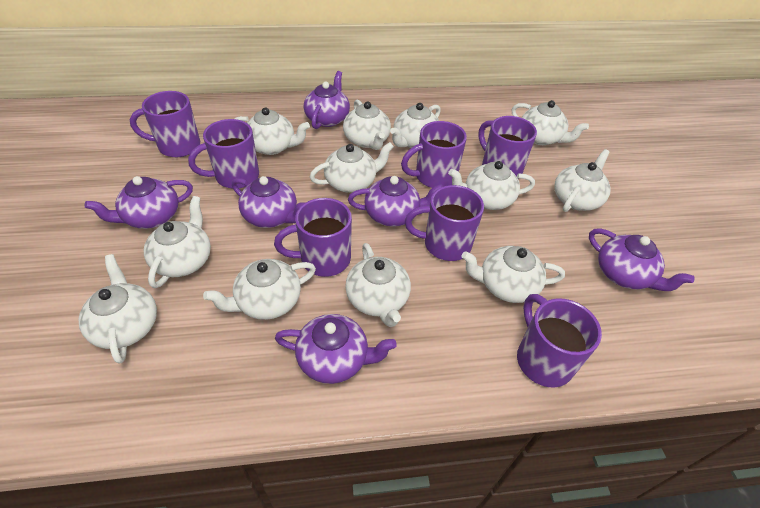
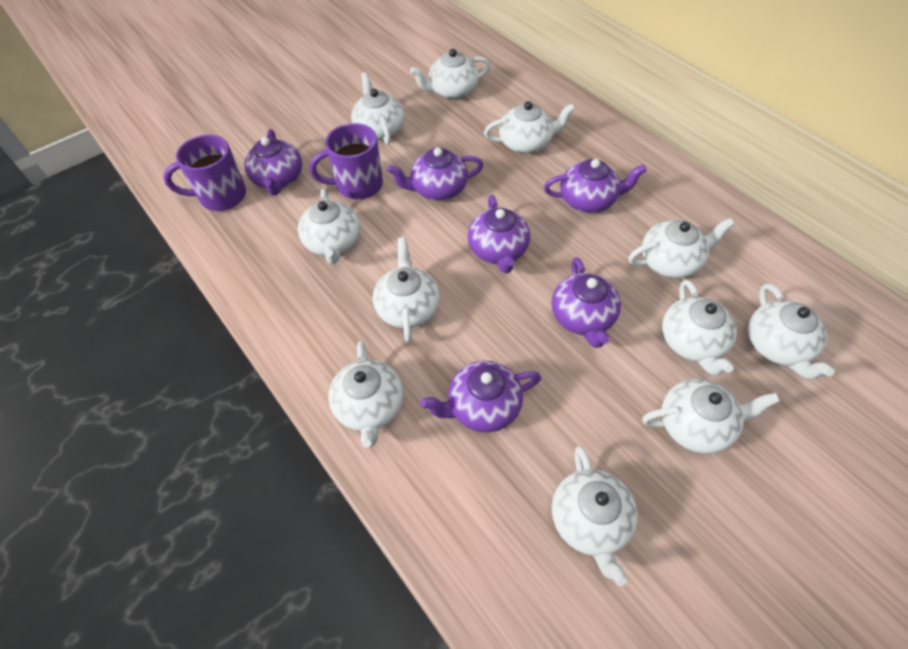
purple mug: 7 -> 2
white teapot: 12 -> 11

